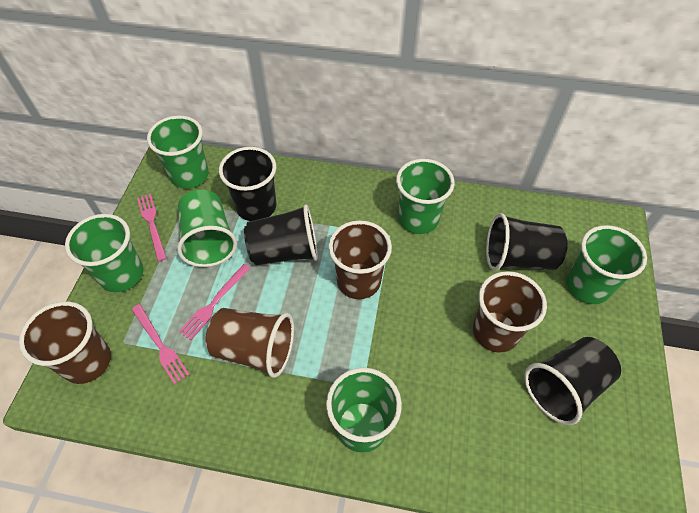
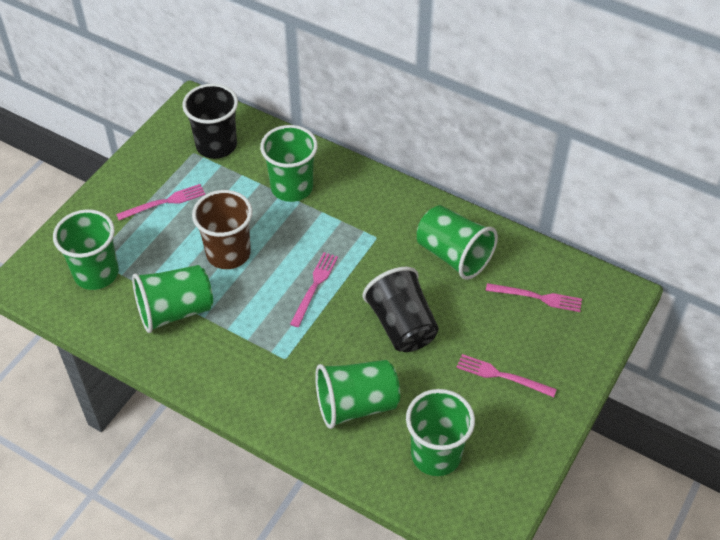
black cup: 4 -> 2
brown cup: 4 -> 1
pink fork: 3 -> 4

